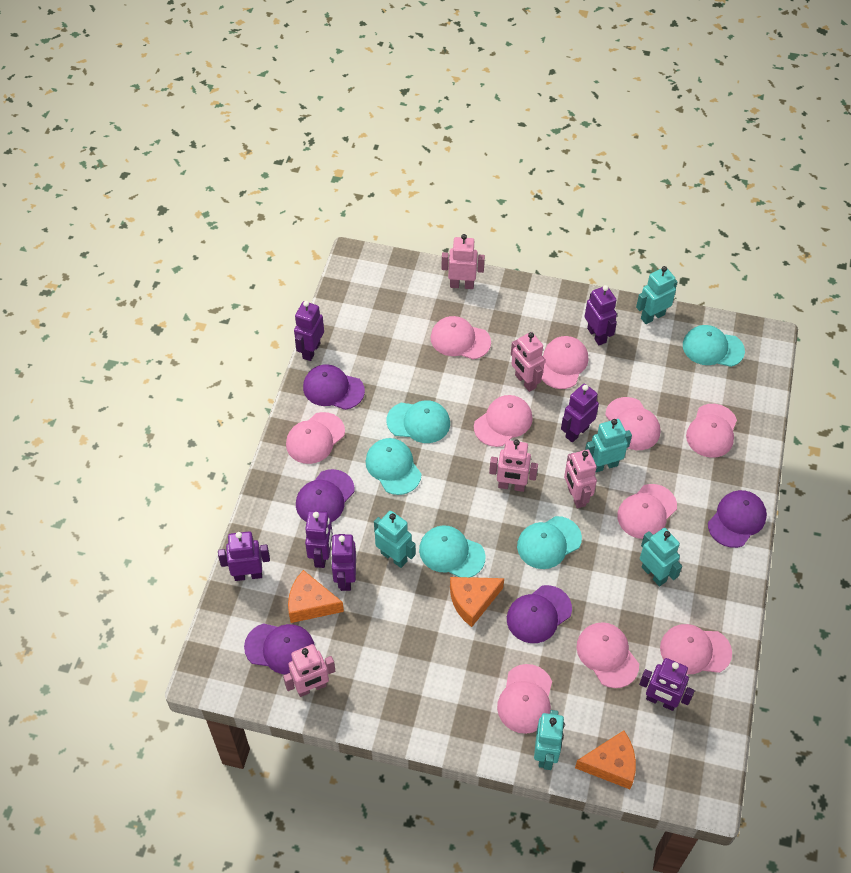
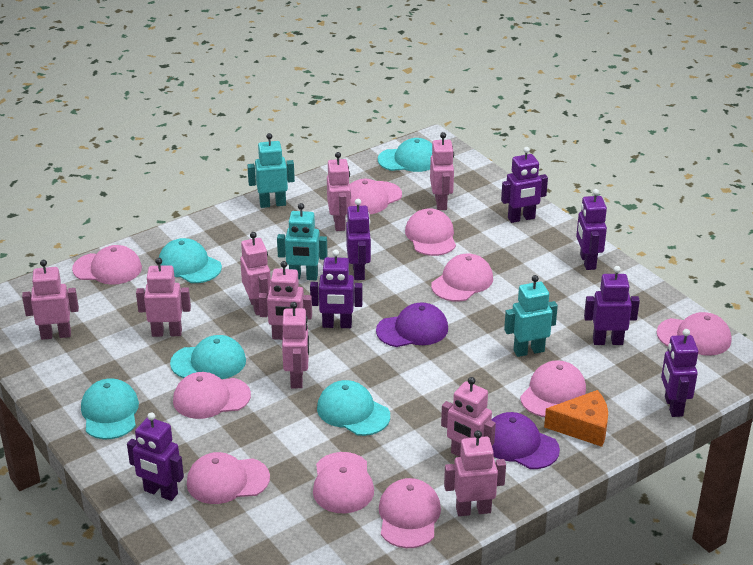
orange cheese: 3 -> 1
pink robot: 5 -> 9
purple cap: 5 -> 2
turquoise robot: 5 -> 3

